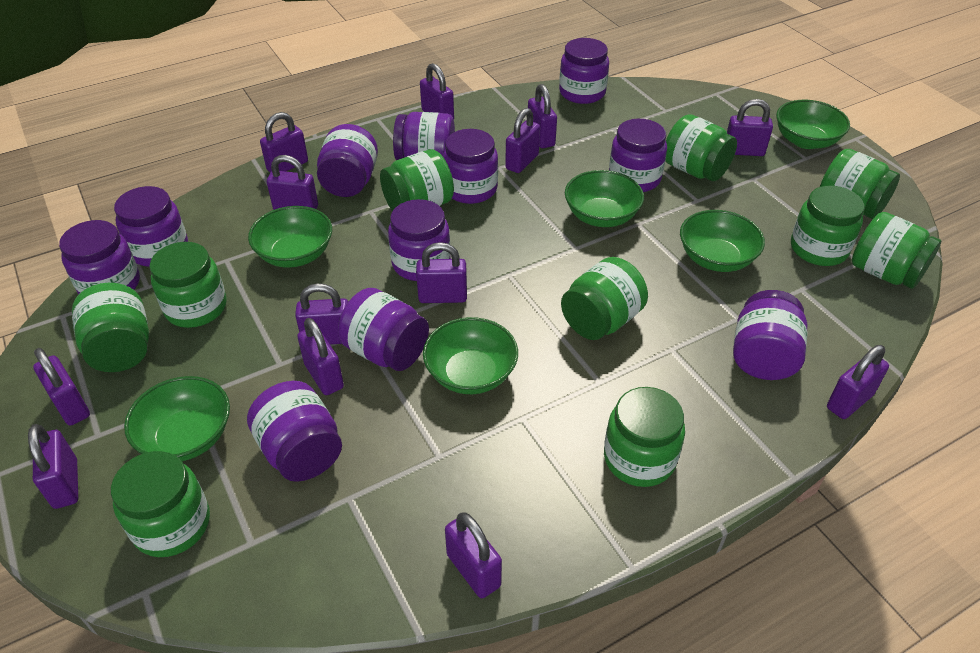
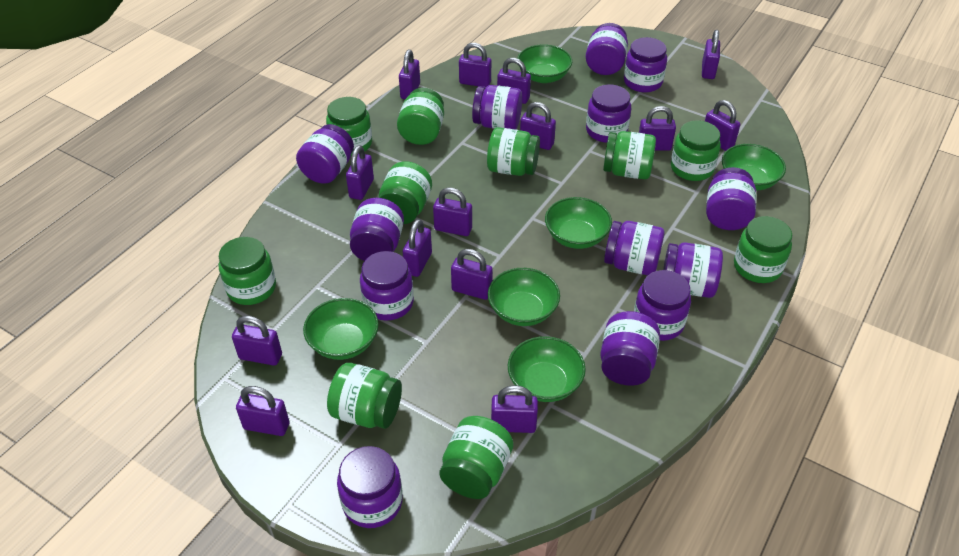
purple jar: 11 -> 13
purple padlock: 13 -> 14

